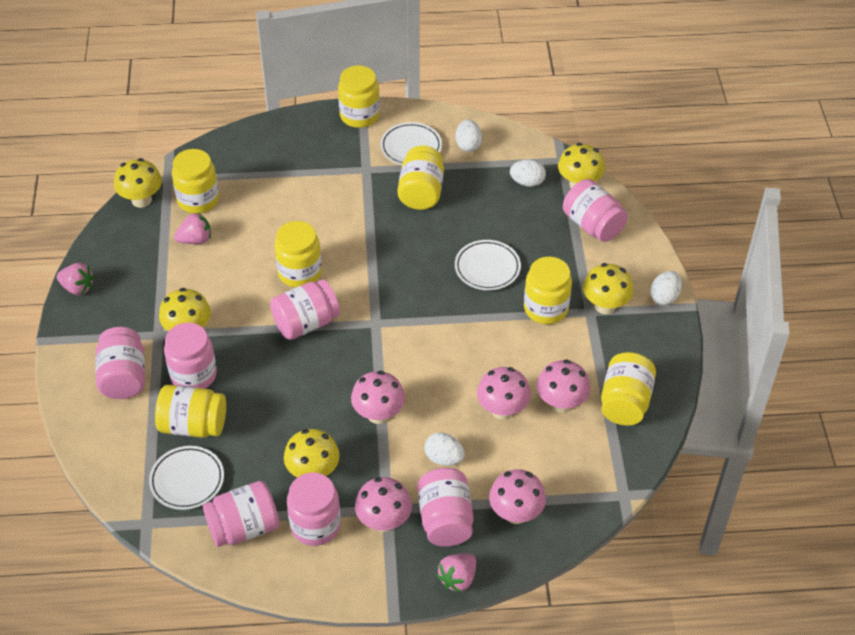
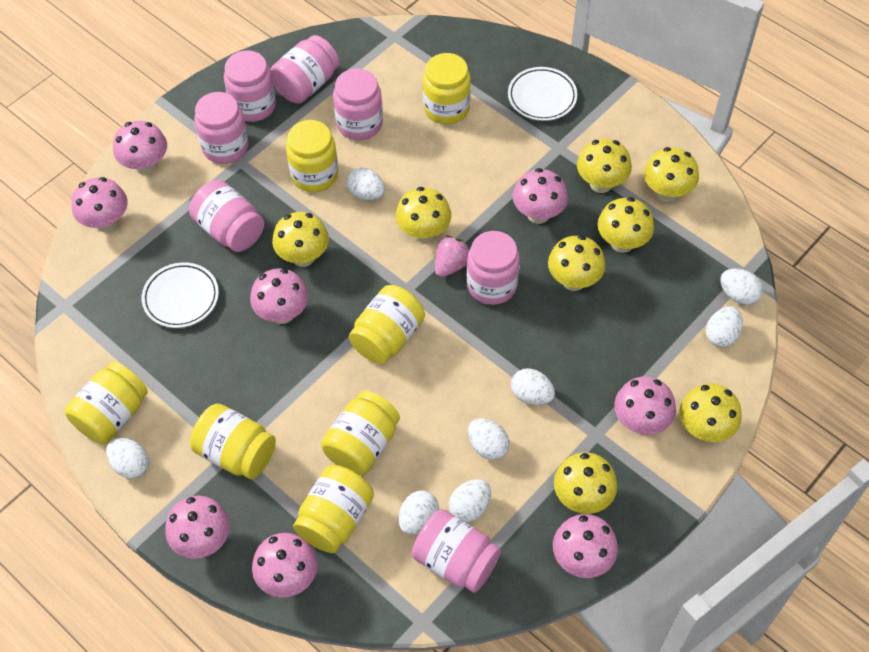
pink mushroom: 5 -> 8
pink strawberry: 3 -> 1
white egg: 4 -> 8
white plate: 3 -> 2
yellow mushroom: 5 -> 8

